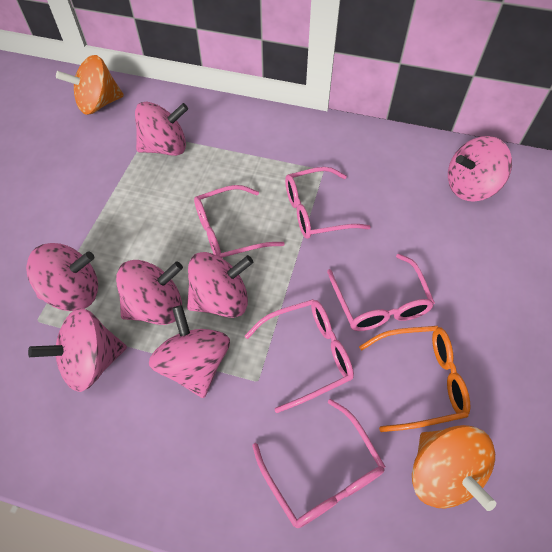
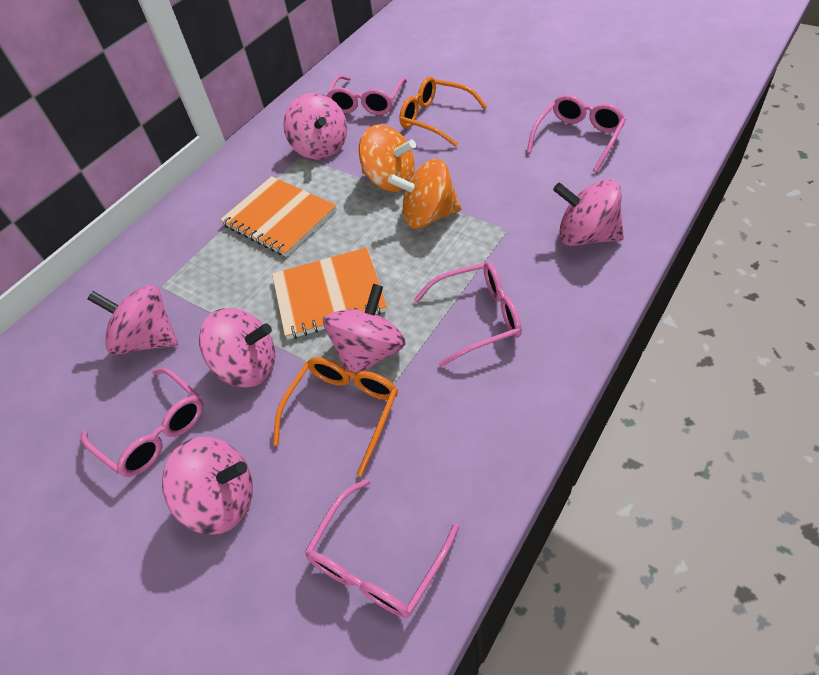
orange glasses: 1 -> 2
orange notebook: 0 -> 2
pink spinning top: 7 -> 6

